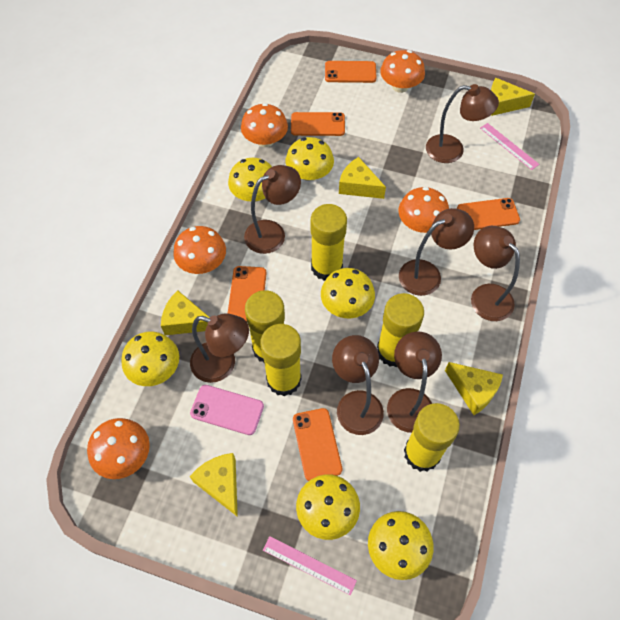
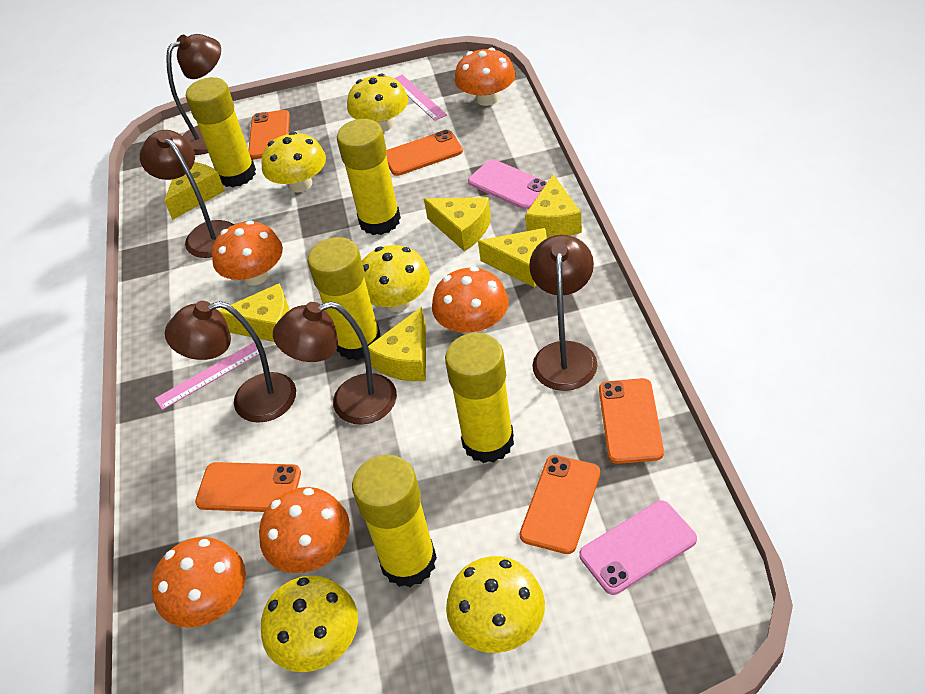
brown lamp: 7 -> 5
pink phone: 1 -> 2
yellow cheese: 5 -> 6
yellow mushroom: 6 -> 5

